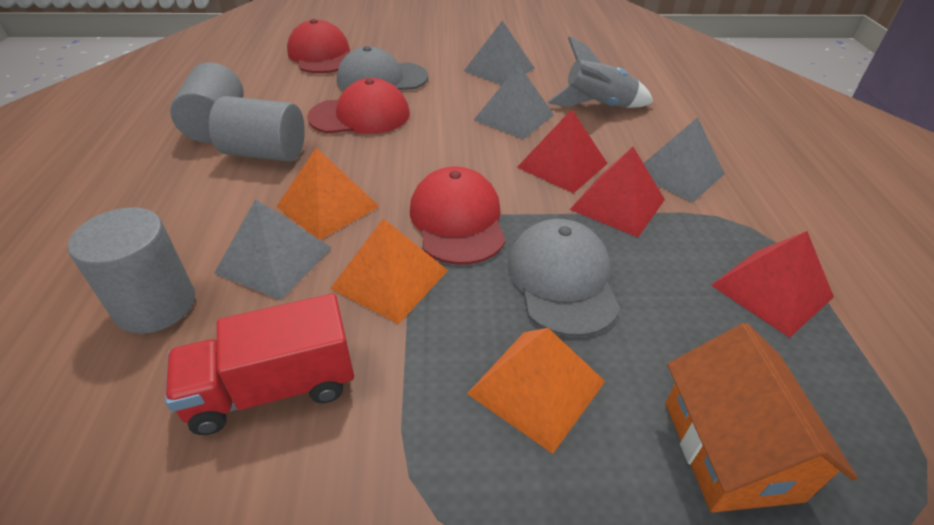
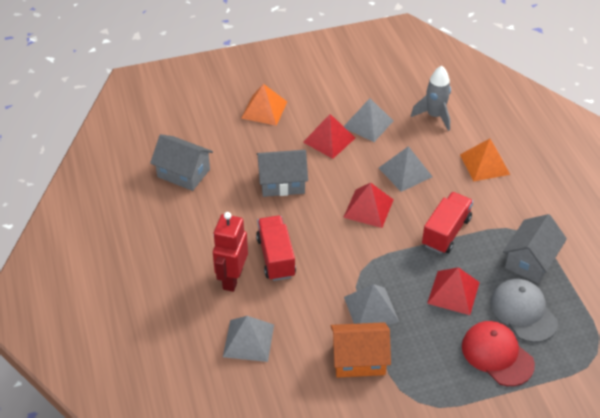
grey cap: 2 -> 1
grey cylinder: 3 -> 0
grey house: 0 -> 3
orange pyramid: 3 -> 2
red cap: 3 -> 1
red robot: 0 -> 1
red truck: 1 -> 2

